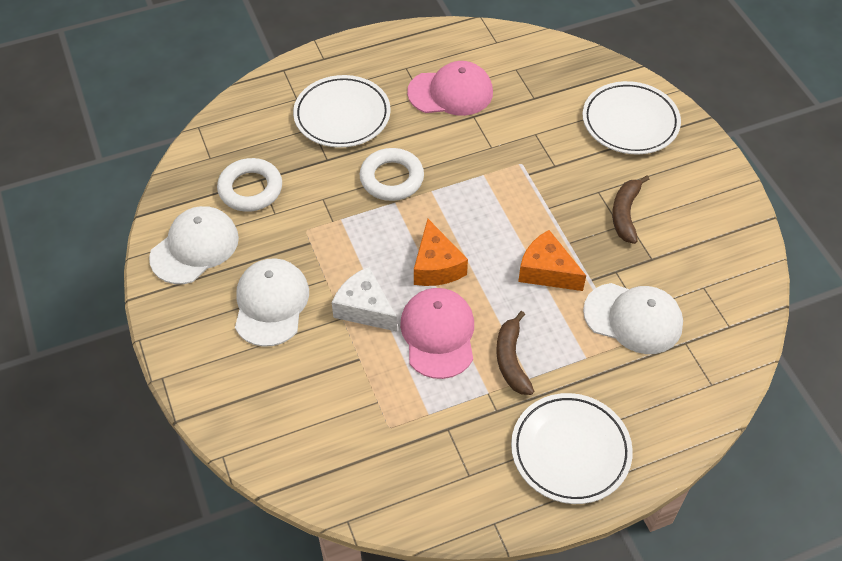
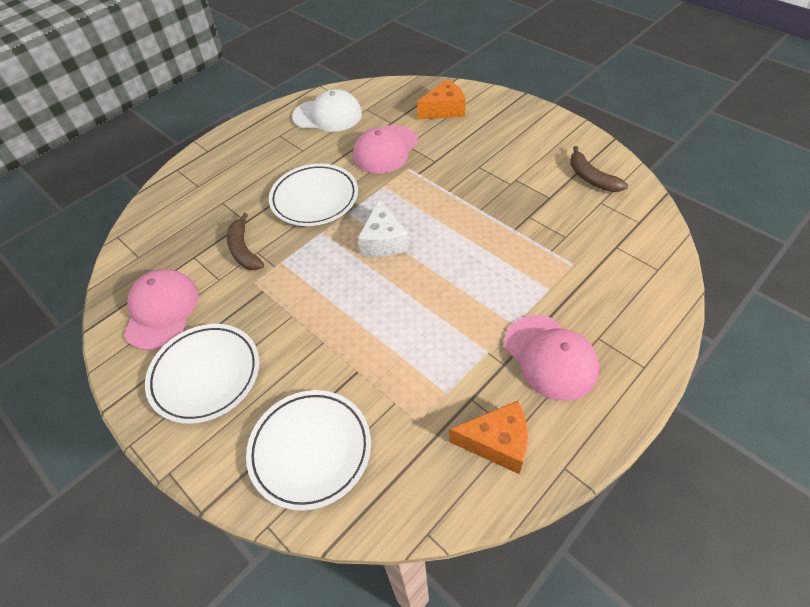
pink cap: 2 -> 3
white cap: 3 -> 1
white ring: 2 -> 0

